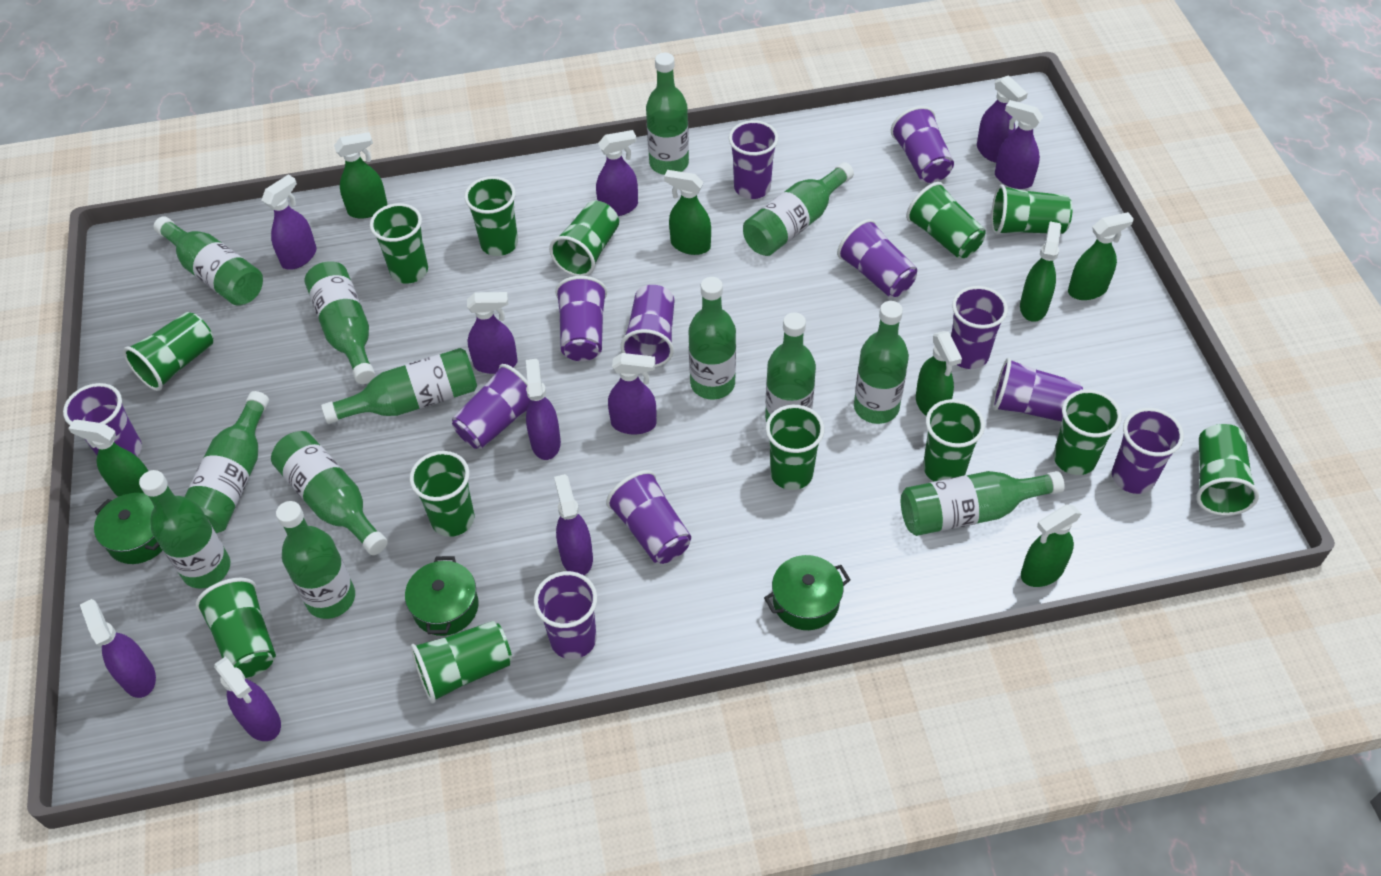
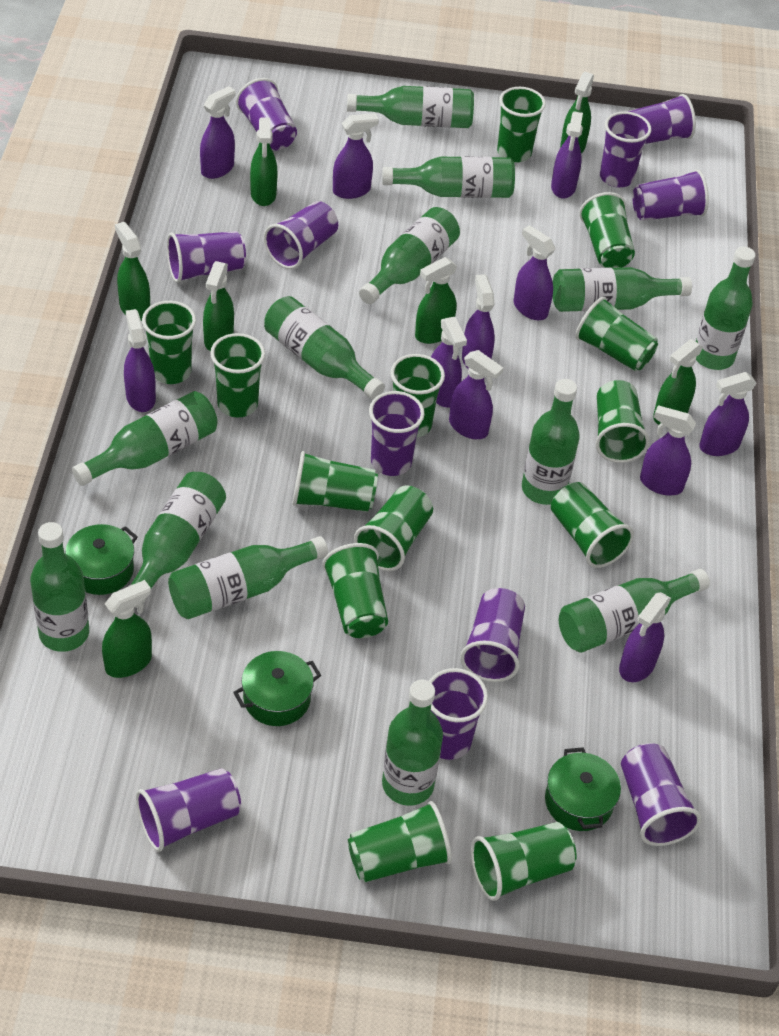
purple cup: 12 -> 11
purple spray bottle: 10 -> 11

